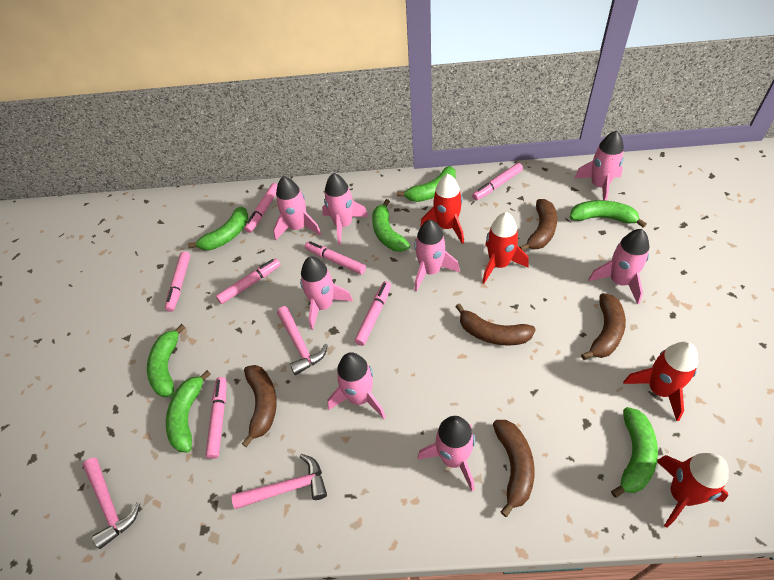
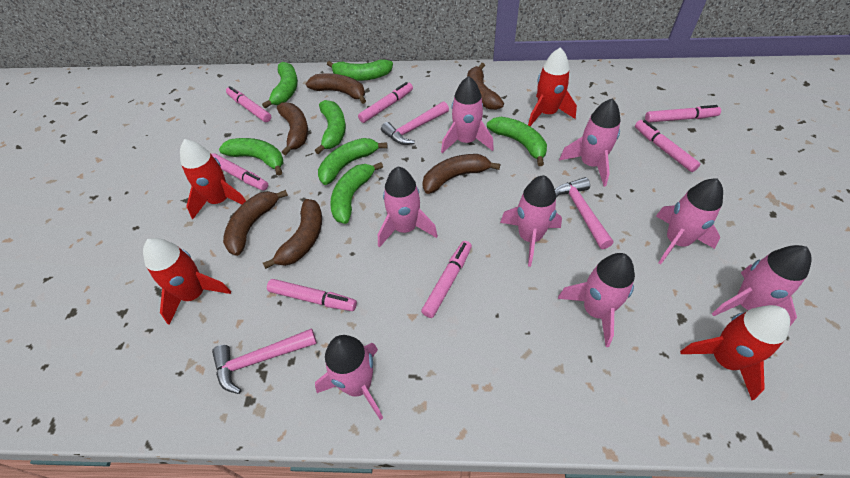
brown banana: 5 -> 6

